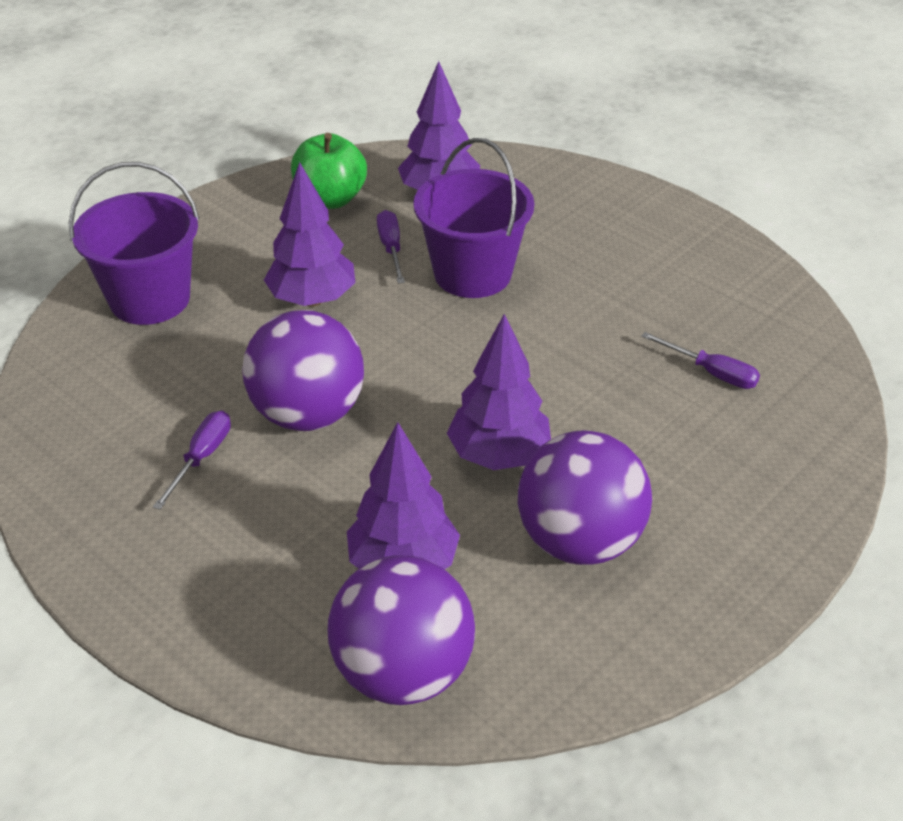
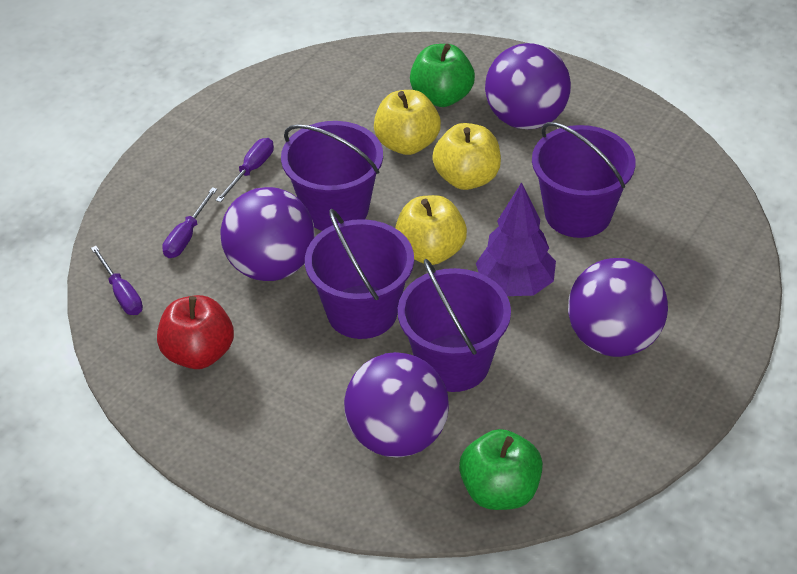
green apple: 1 -> 2
purple ball: 3 -> 4
purple bucket: 2 -> 4
purple tree: 4 -> 1
red apple: 0 -> 1
yellow apple: 0 -> 3

